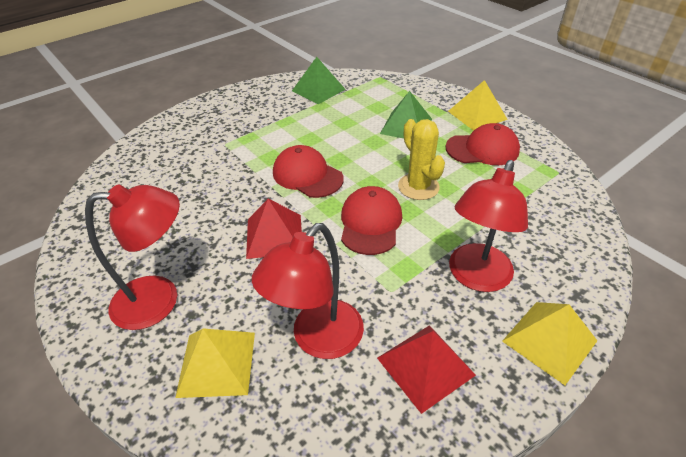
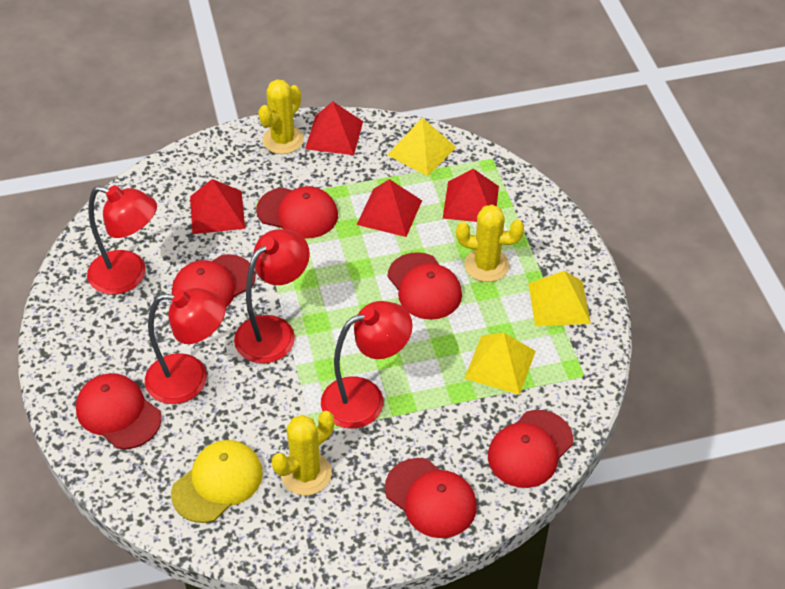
green pyramid: 2 -> 0
red cap: 3 -> 6
red lamp: 3 -> 4
red pyramid: 2 -> 4
yellow cactus: 1 -> 3
yellow cap: 0 -> 1

